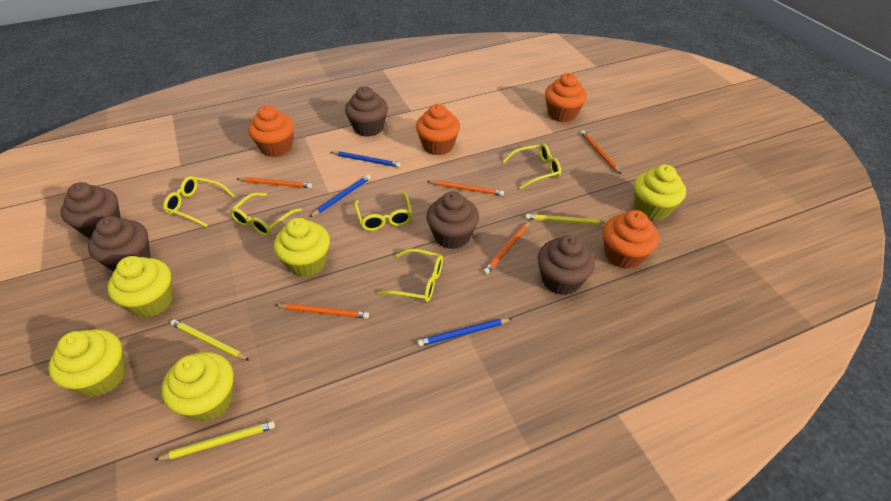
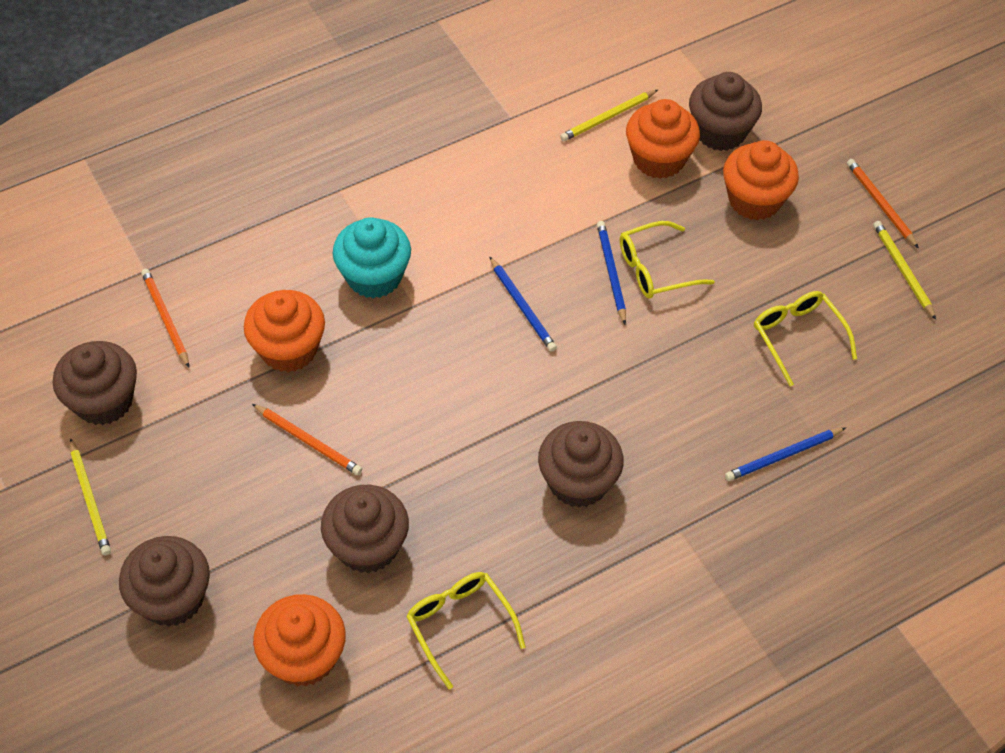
orange pencil: 5 -> 3
turquoise cupcake: 0 -> 1
yellow cupcake: 5 -> 0
yellow glasses: 5 -> 3

